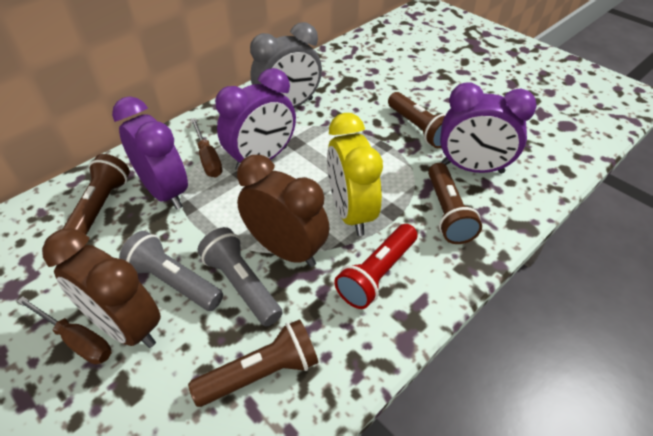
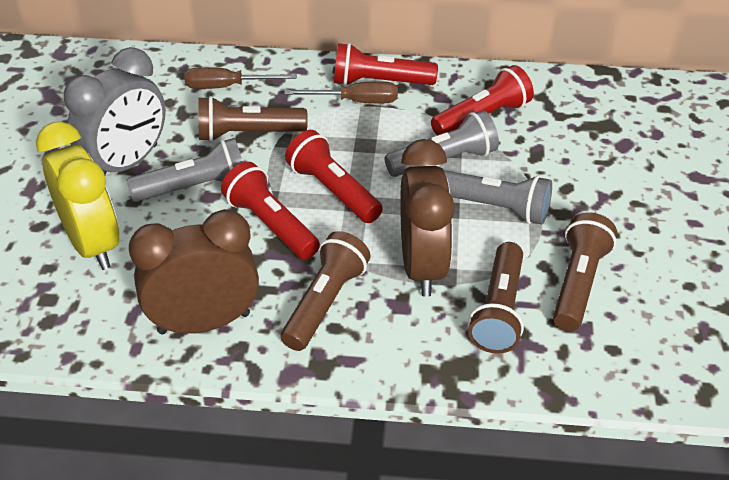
grey flashlight: 2 -> 3
purple clock: 3 -> 0
red flashlight: 1 -> 4

